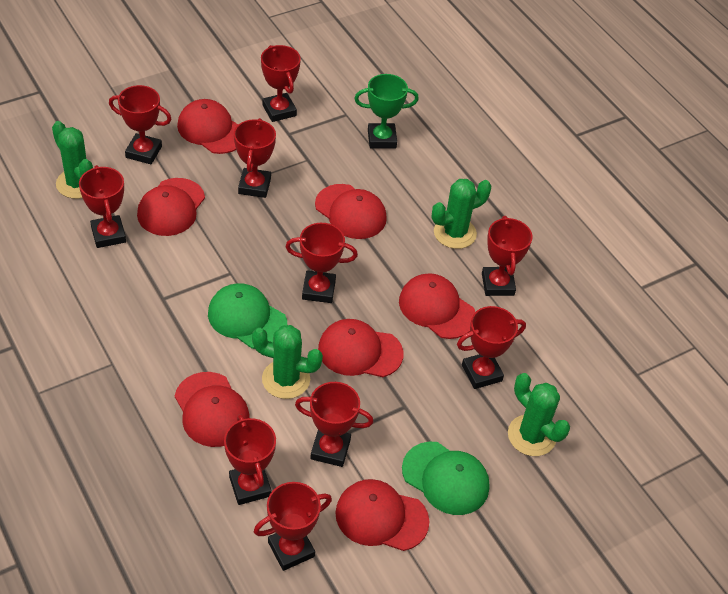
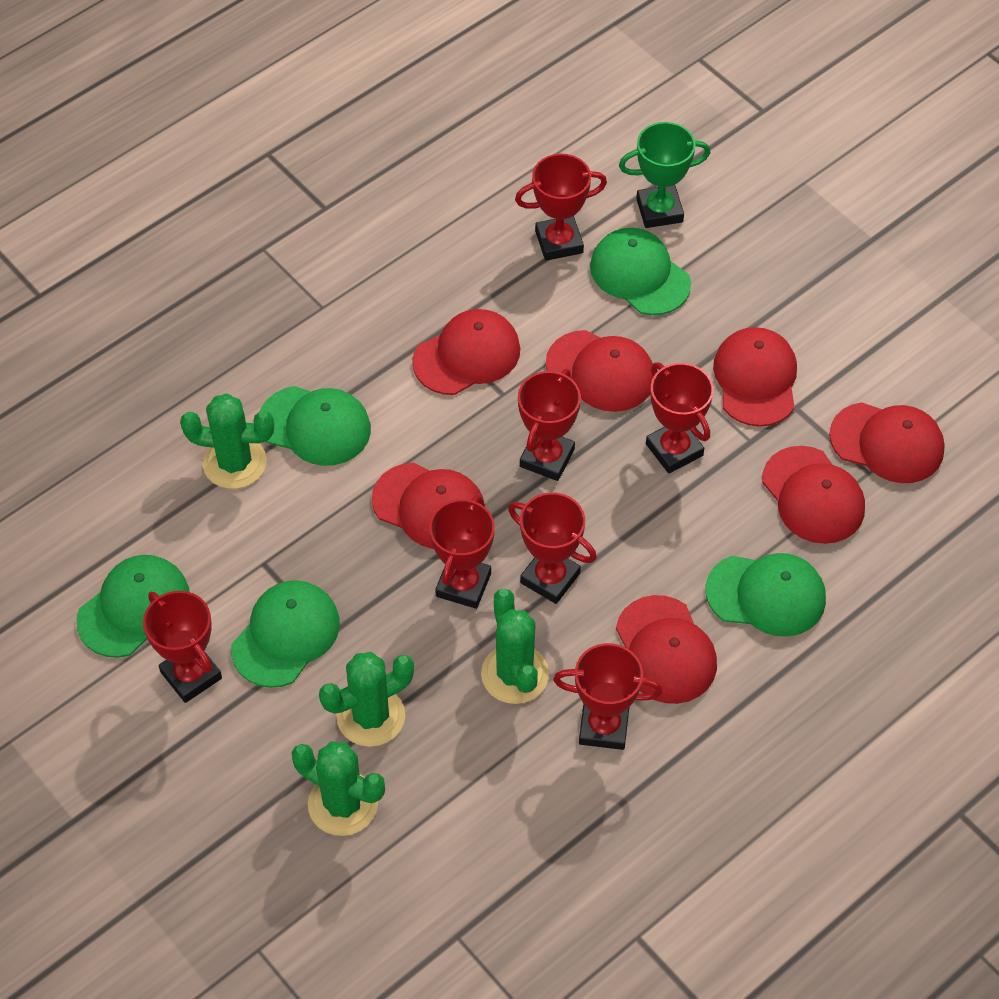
green cap: 2 -> 5
red trophy: 10 -> 7

